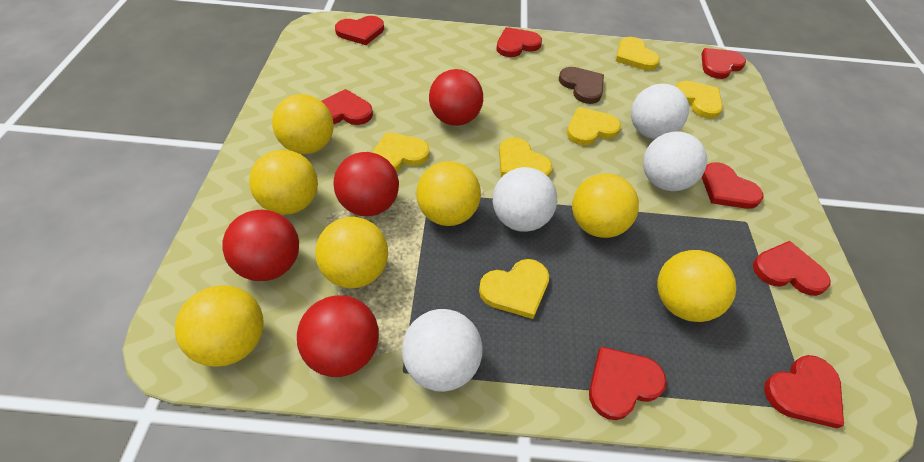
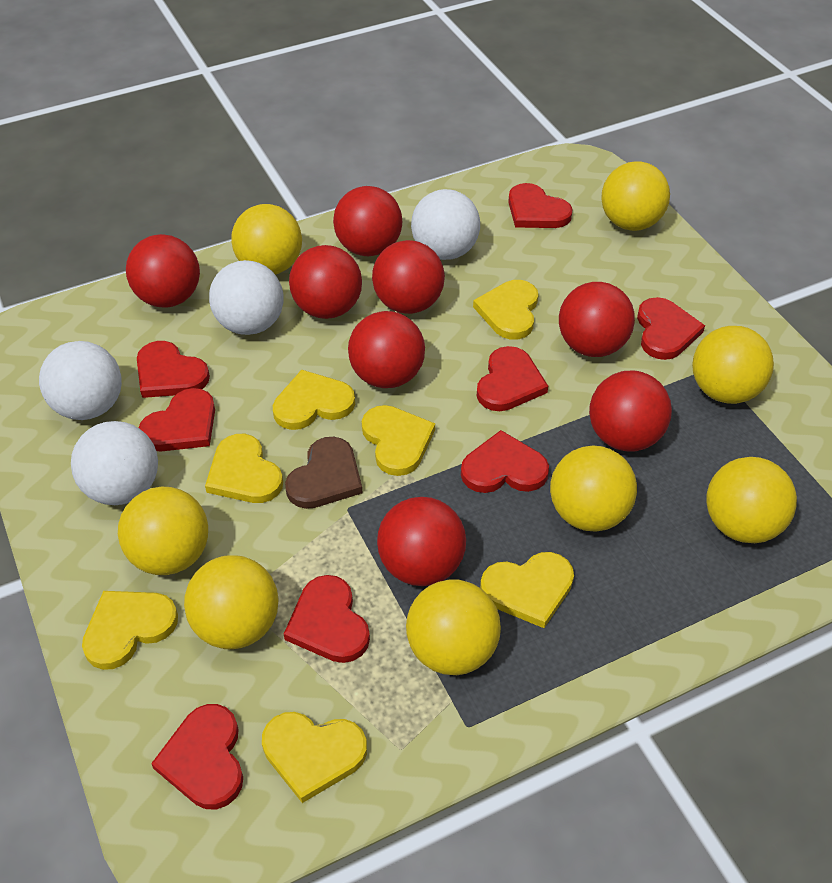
red ball: 4 -> 8
yellow ball: 7 -> 8
yellow heart: 6 -> 7

